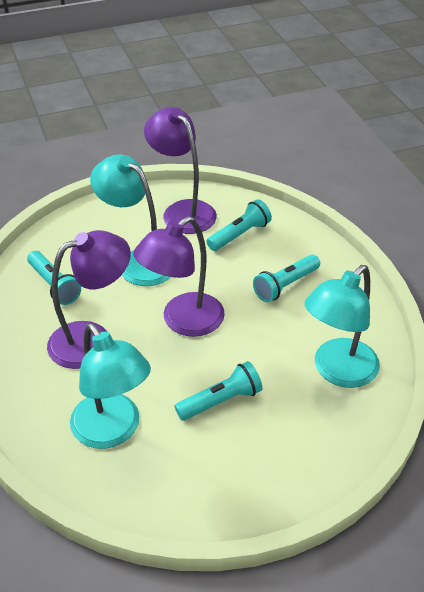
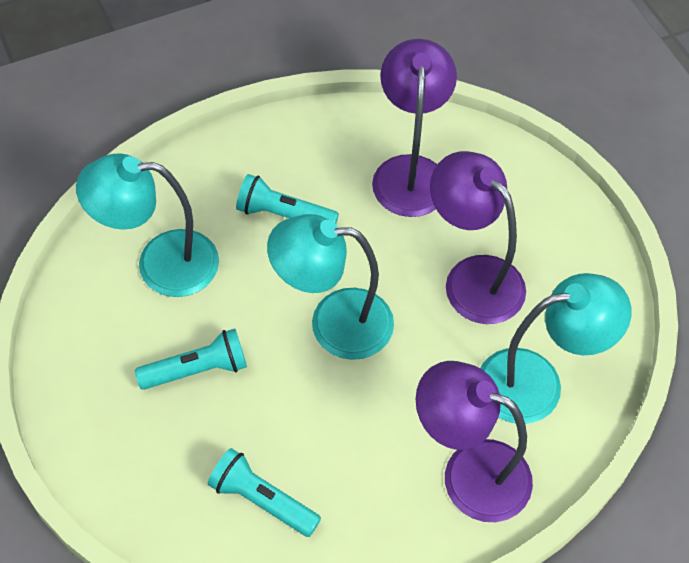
turquoise flashlight: 4 -> 3

